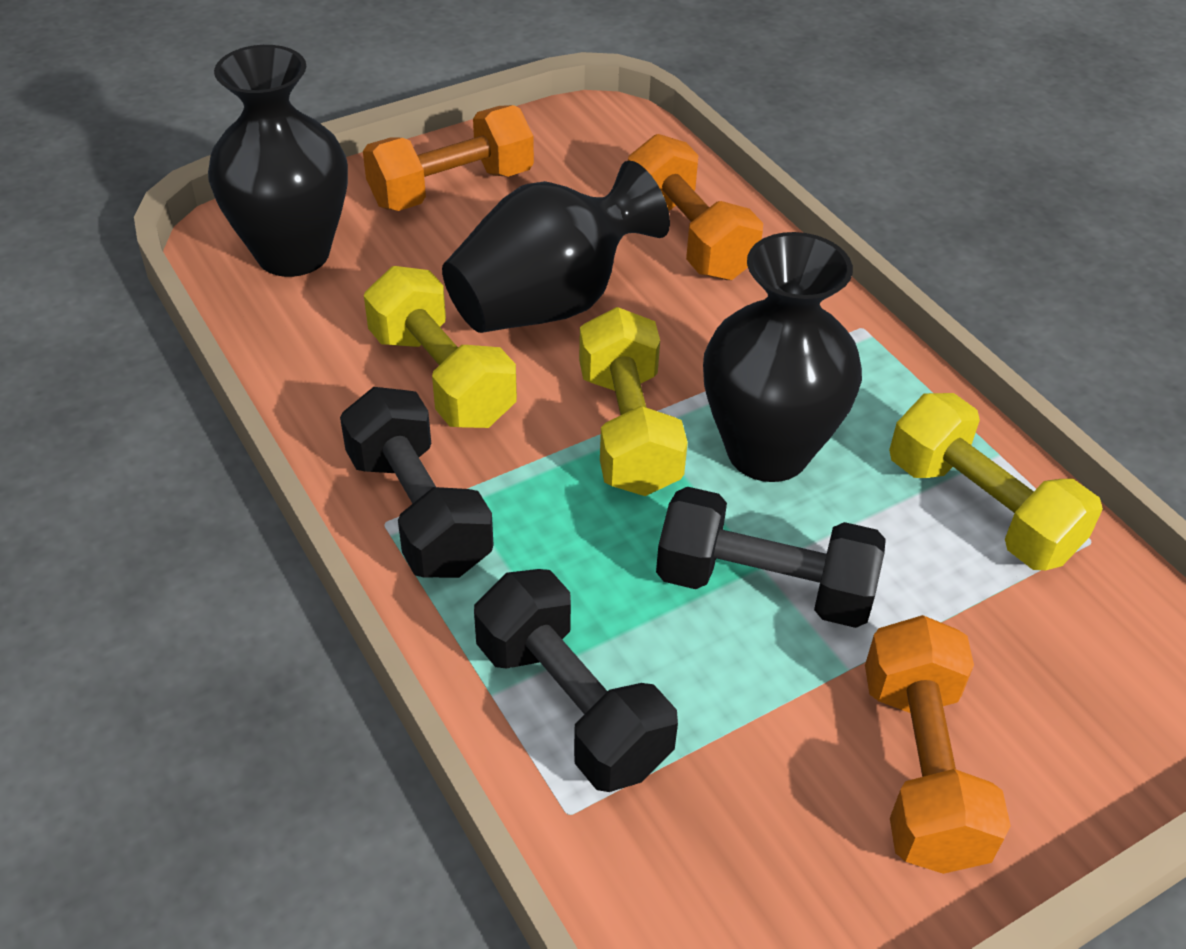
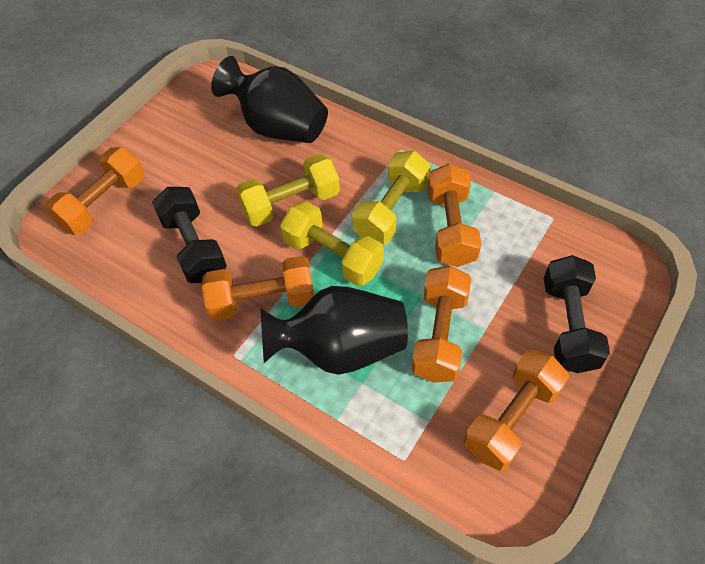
black dumbbell: 3 -> 2
black vase: 3 -> 2
orange dumbbell: 3 -> 5

